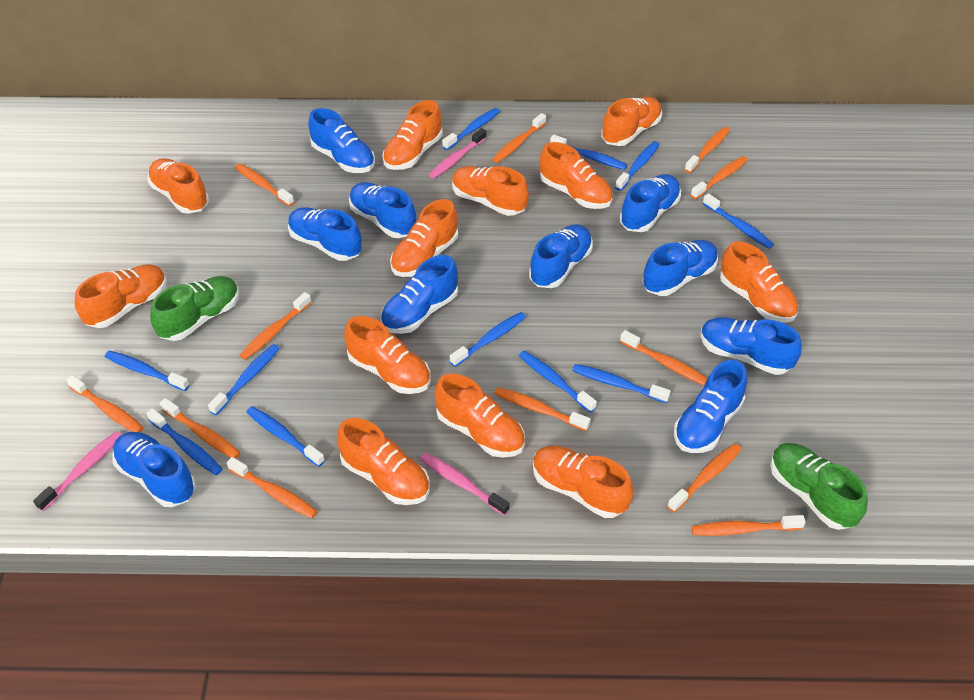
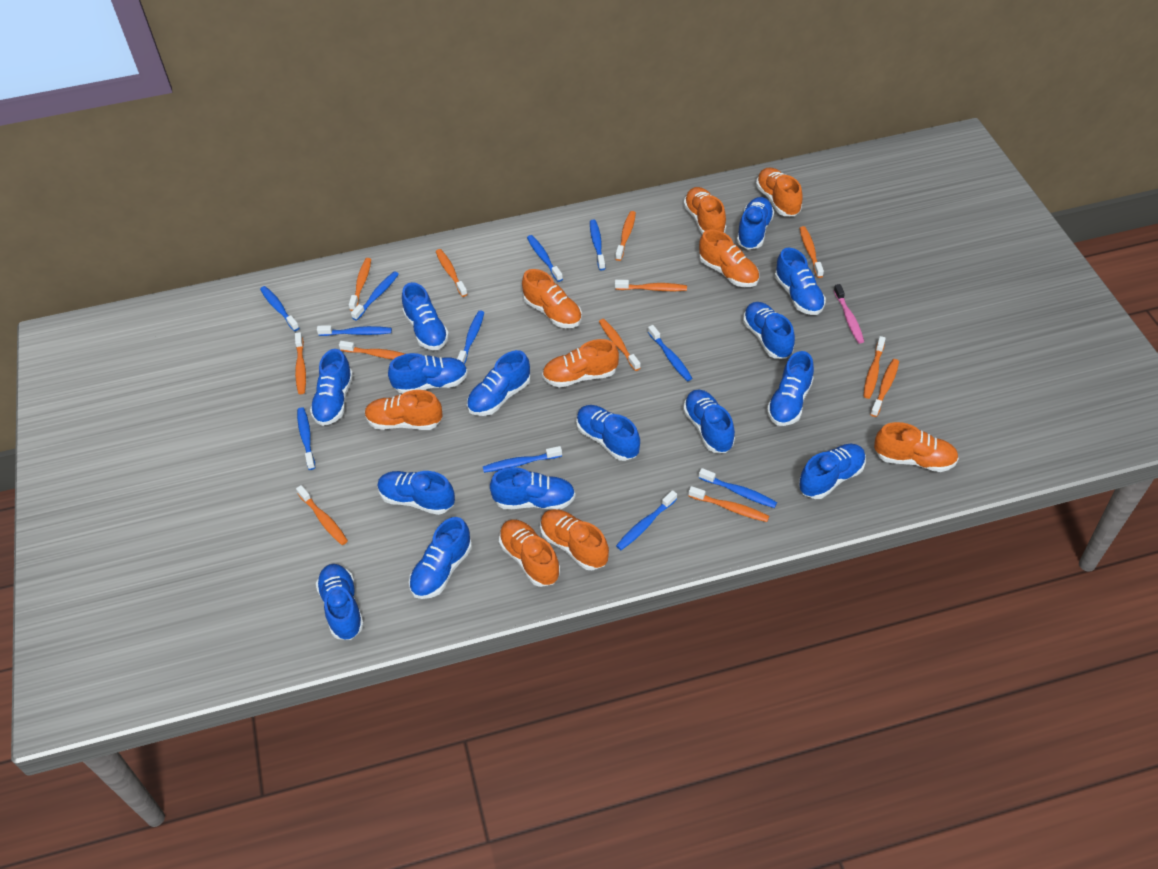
blue shoe: 10 -> 15
green shoe: 2 -> 0
orange shoe: 12 -> 9
pink toothbrush: 3 -> 1

